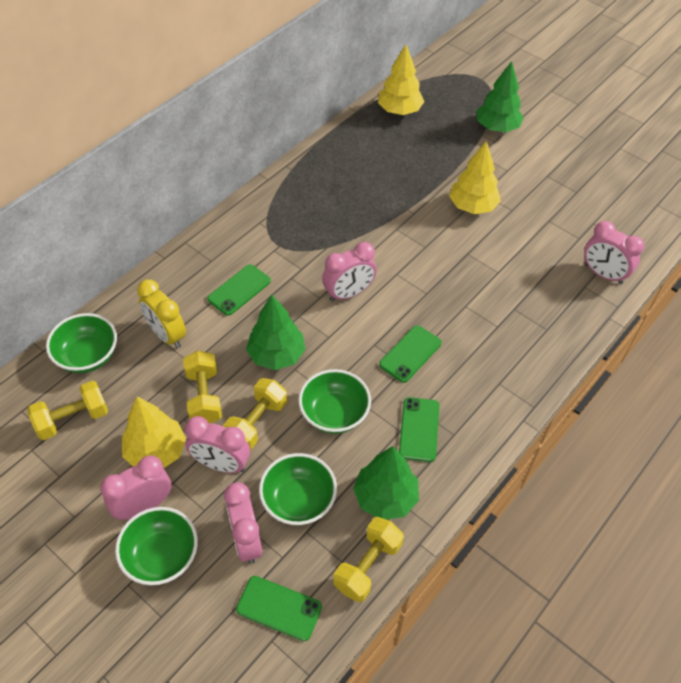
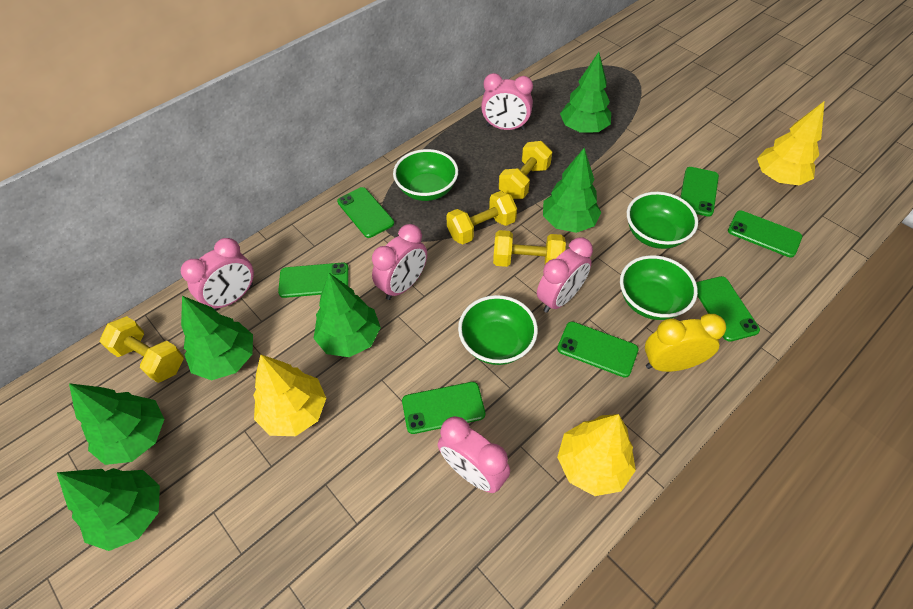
green phone: 4 -> 7
green tree: 3 -> 6

